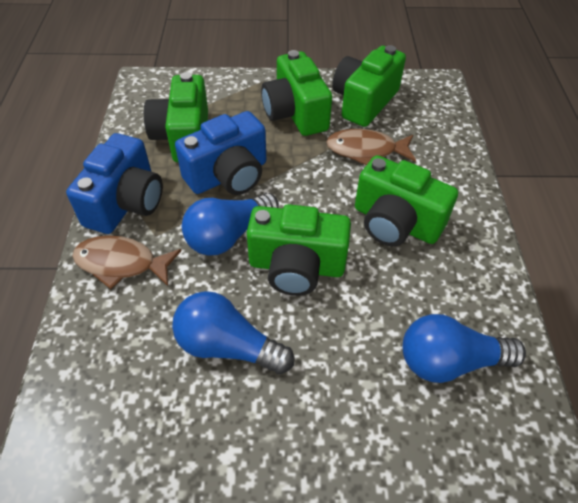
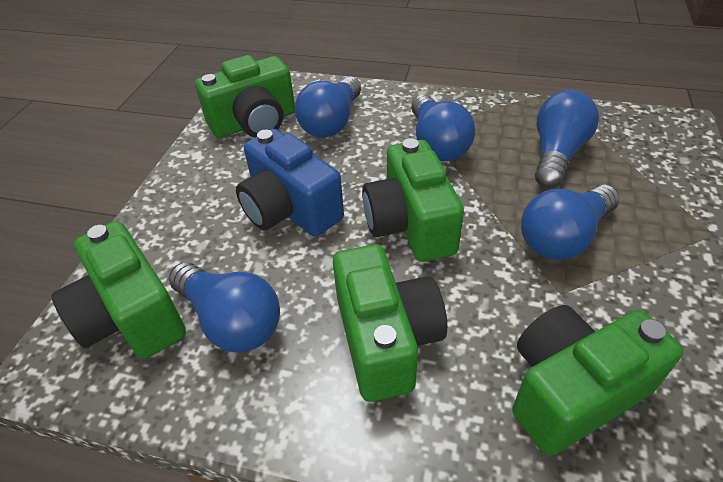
blue camera: 2 -> 1
blue light bulb: 3 -> 5
brown fish: 2 -> 0

